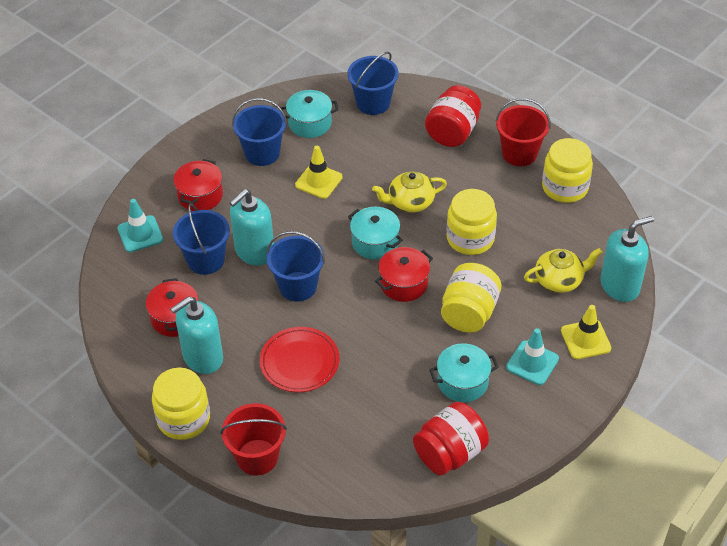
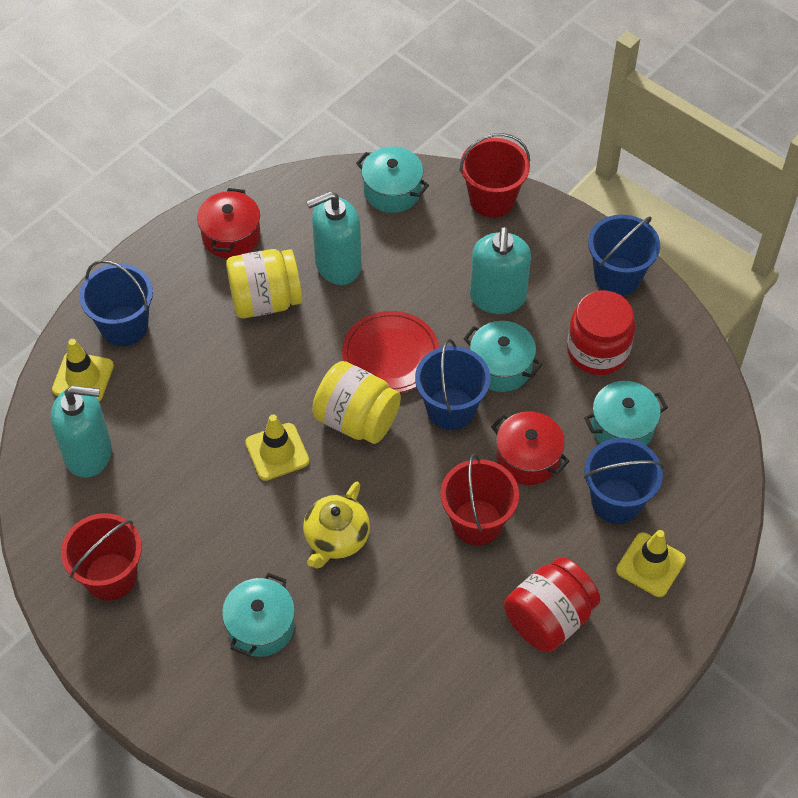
red bucket: 2 -> 3
red pot: 3 -> 2
turquoise pot: 3 -> 4
turquoise traffic cone: 2 -> 0
yellow jar: 4 -> 2
yellow teapot: 2 -> 1
yellow traffic cone: 2 -> 3

